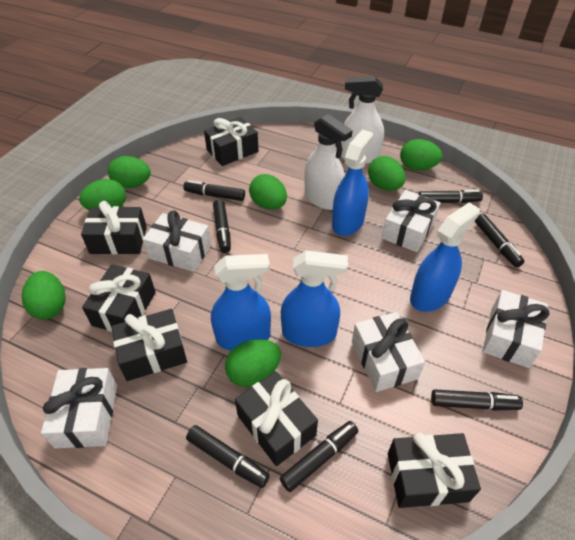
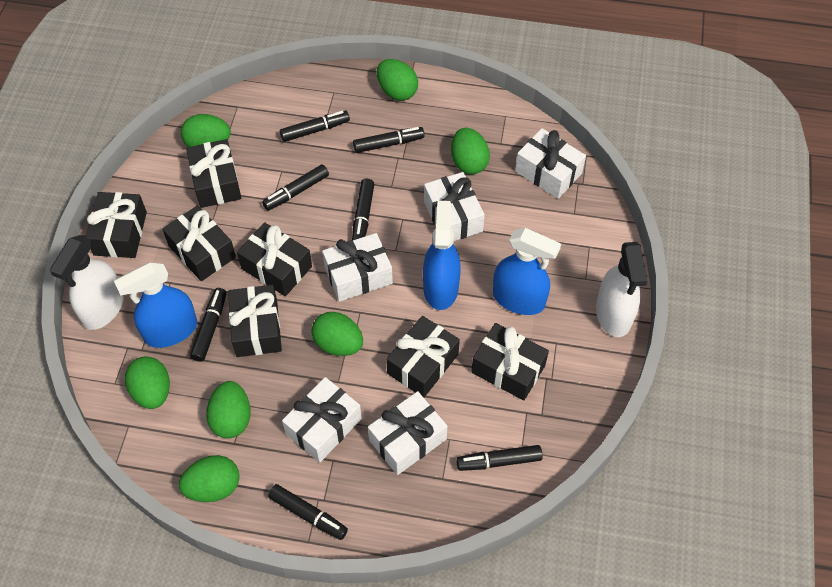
black gift: 6 -> 7
blue spray bottle: 4 -> 3

